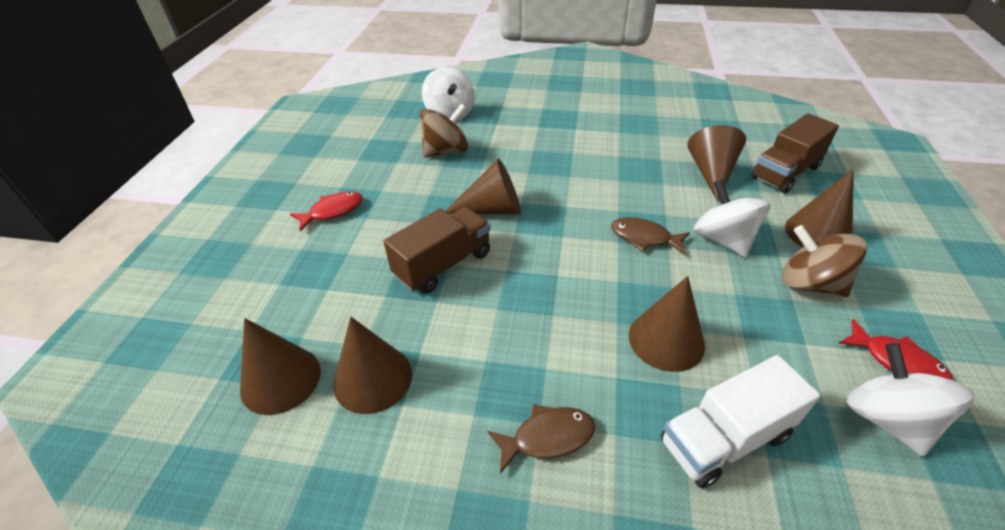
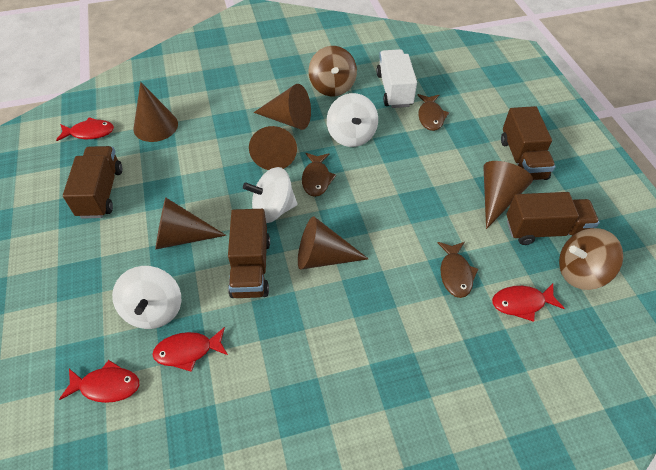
brown fish: 2 -> 3
brown truck: 2 -> 4
red fish: 2 -> 4

